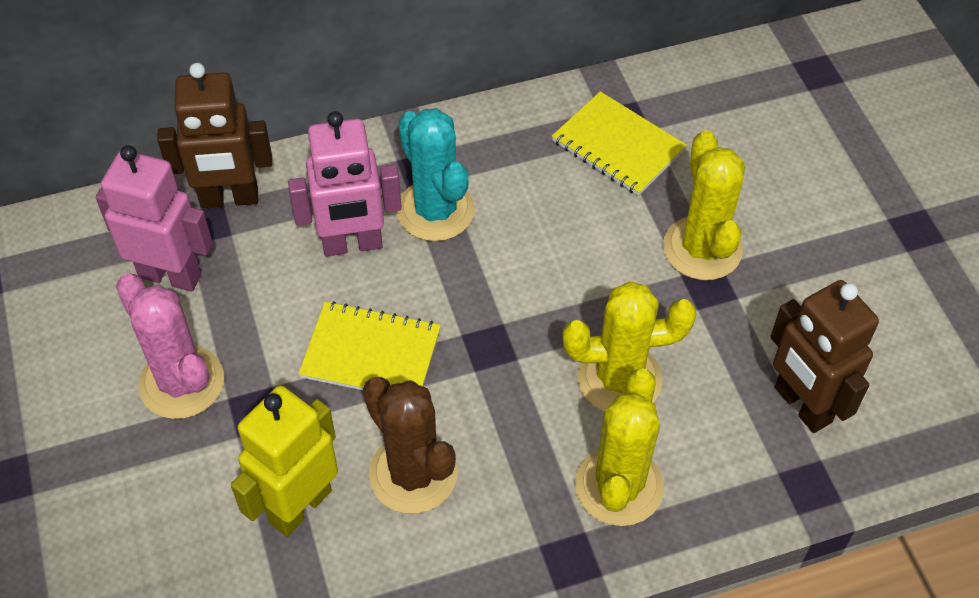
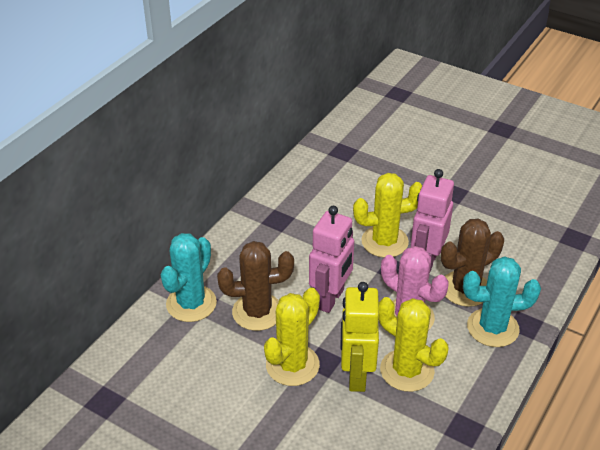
brown cactus: 1 -> 2
brown robot: 2 -> 0
turquoise cactus: 1 -> 2
yellow notebook: 2 -> 0

